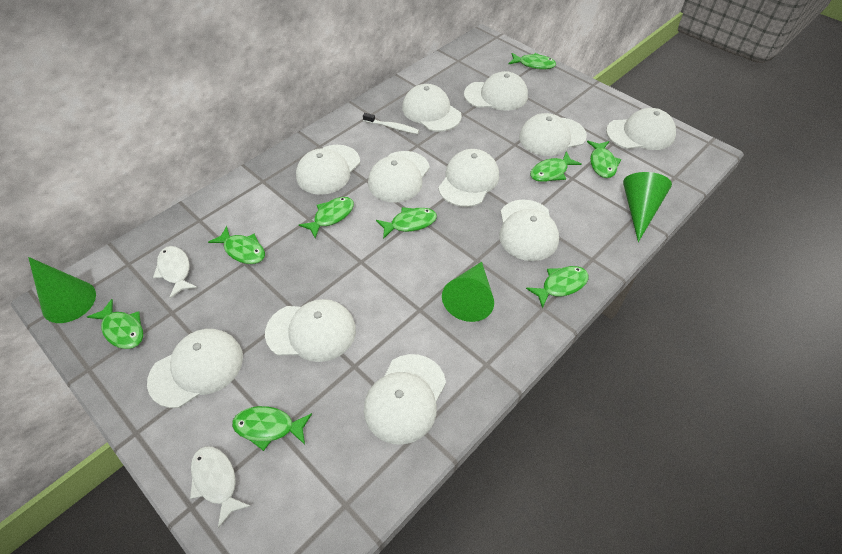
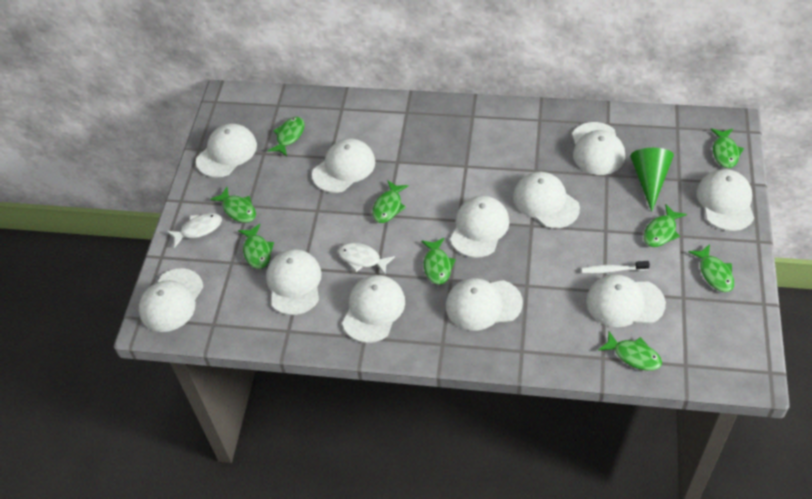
green cone: 3 -> 1

